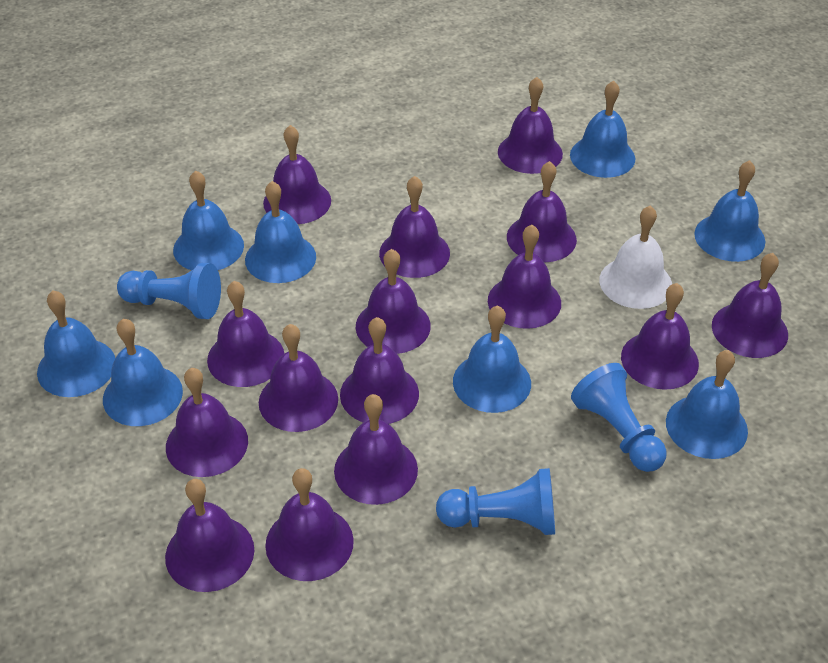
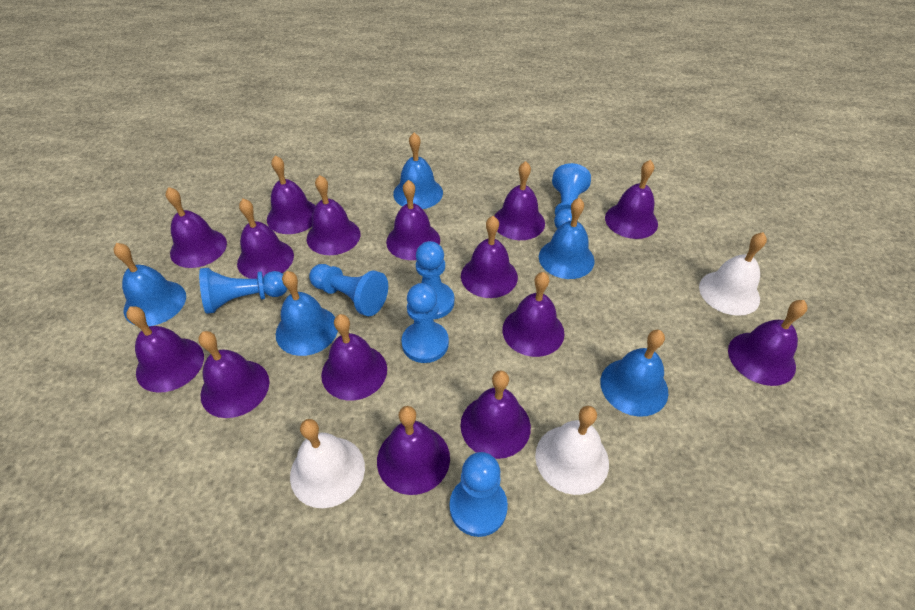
blue bell: 8 -> 5
blue pawn: 3 -> 6
white bell: 1 -> 3

